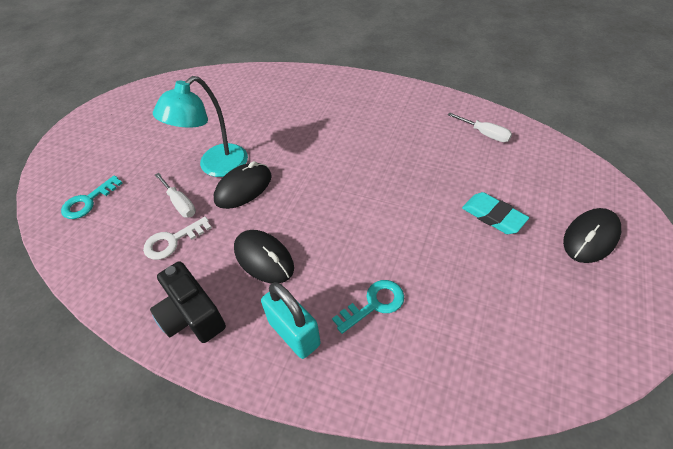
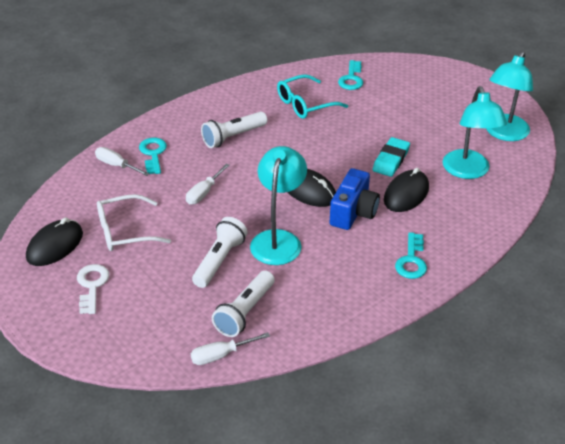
black camera: 1 -> 0
blue camera: 0 -> 1
turquoise glasses: 0 -> 1
turquoise key: 2 -> 3
turquoise lamp: 1 -> 3
turquoise padlock: 1 -> 0
white flashlight: 0 -> 3
white glasses: 0 -> 1
white screwdriver: 2 -> 3

